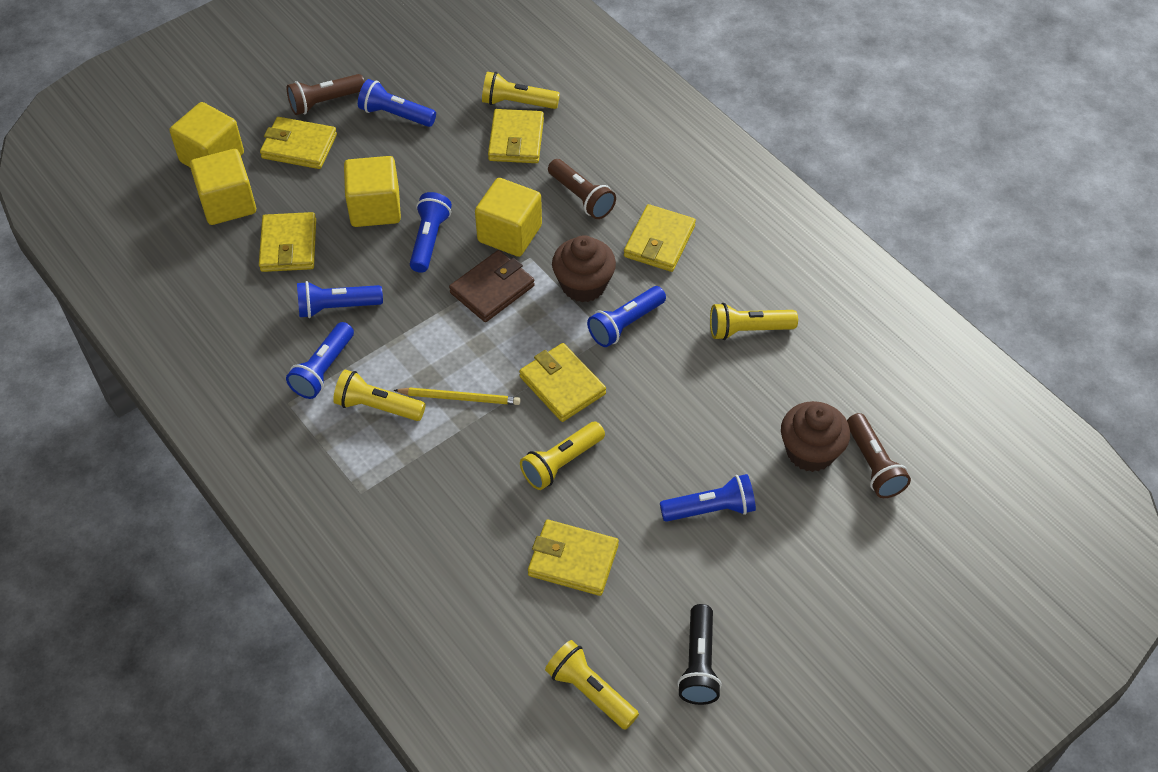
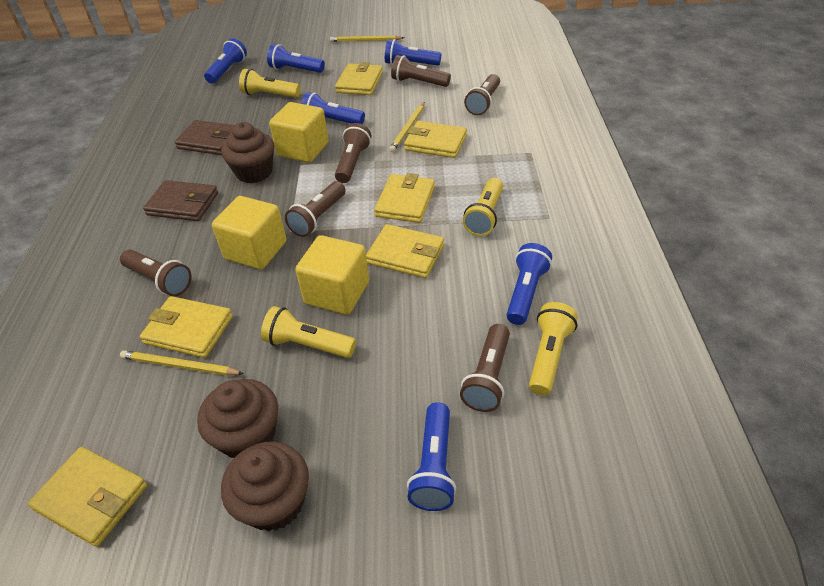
black flashlight: 1 -> 0
brown cupcake: 2 -> 3
brown flashlight: 3 -> 6
brown wallet: 1 -> 2
yellow cube: 4 -> 3
yellow flashlight: 5 -> 4
yellow pencil: 1 -> 3

